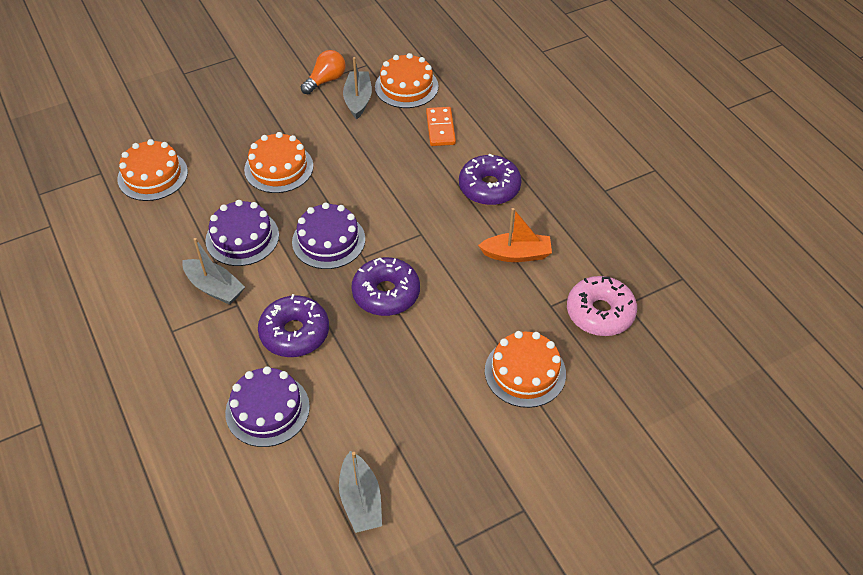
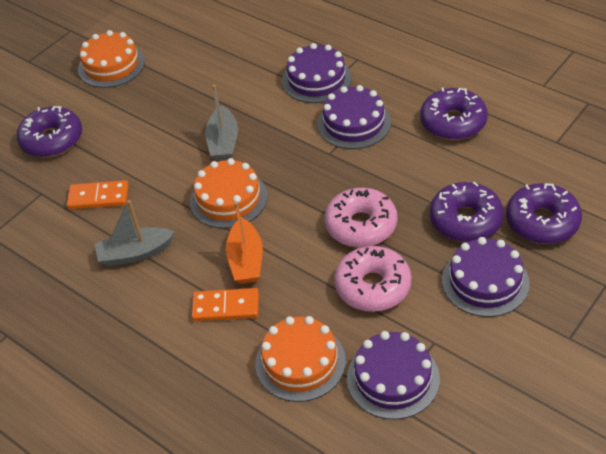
grey boat: 3 -> 2
orange cake: 4 -> 3
orange domino: 1 -> 2
orange light bulb: 1 -> 0
pink donut: 1 -> 2
purple cake: 3 -> 4
purple donut: 3 -> 4

